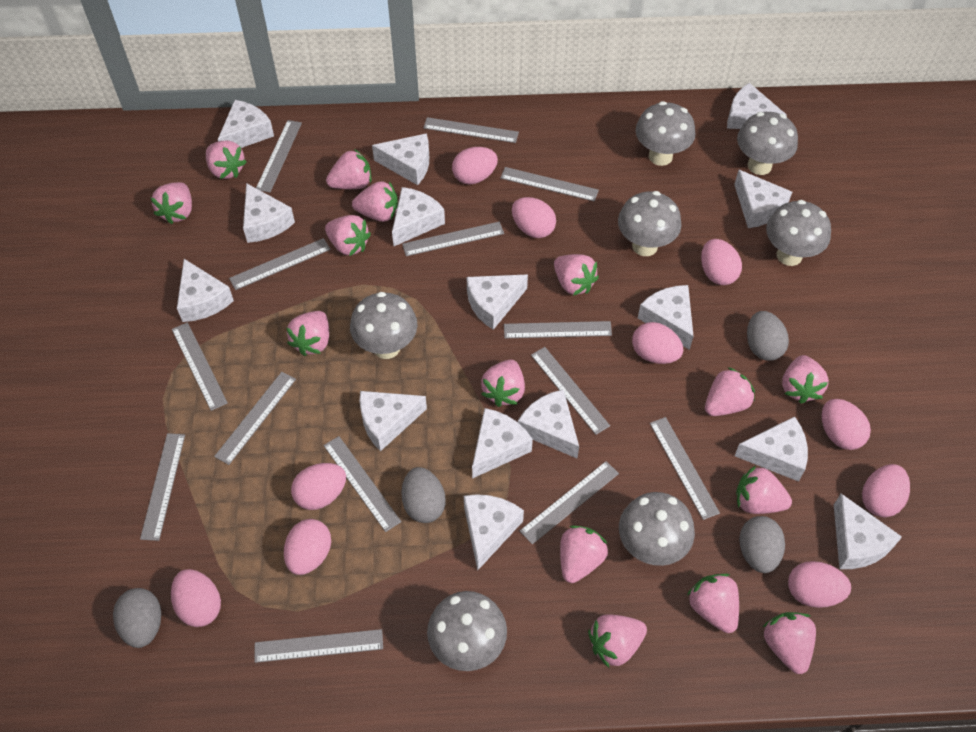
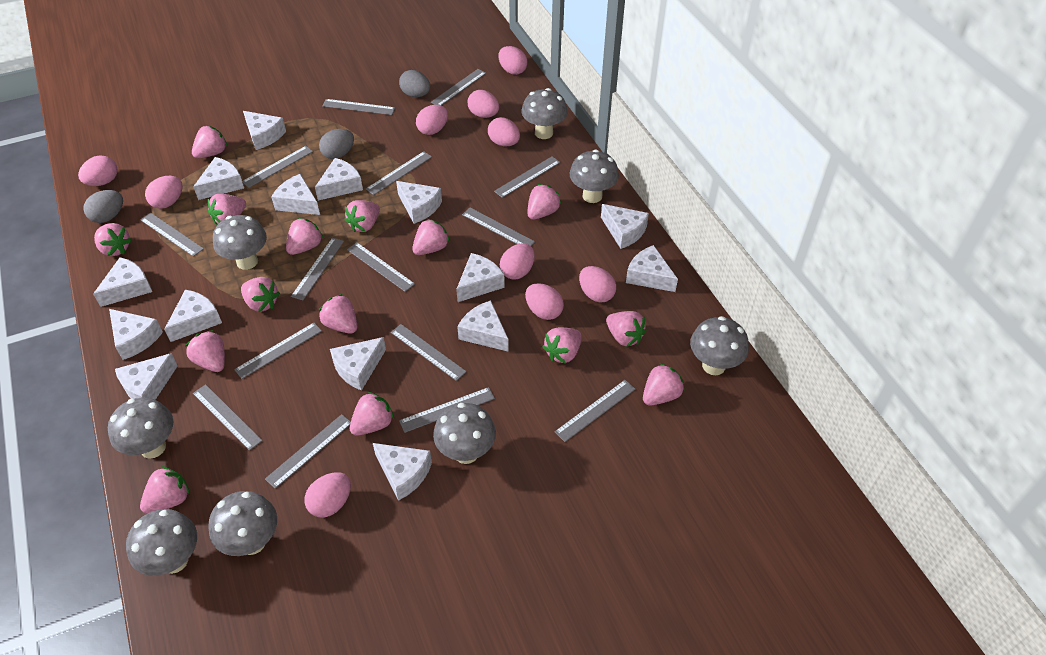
grey egg: 4 -> 3
grey mushroom: 7 -> 8
grey ruler: 14 -> 15

